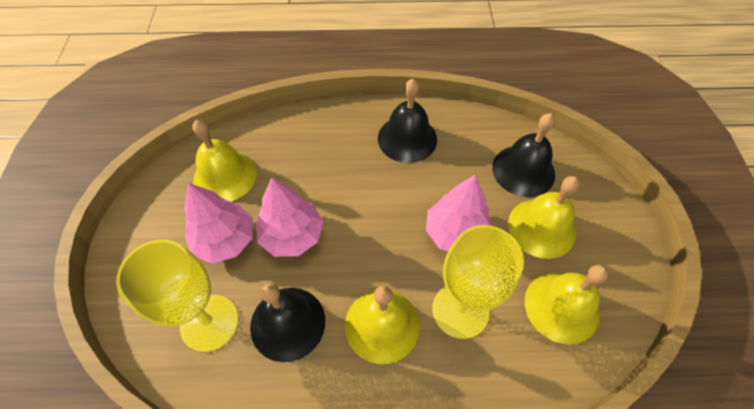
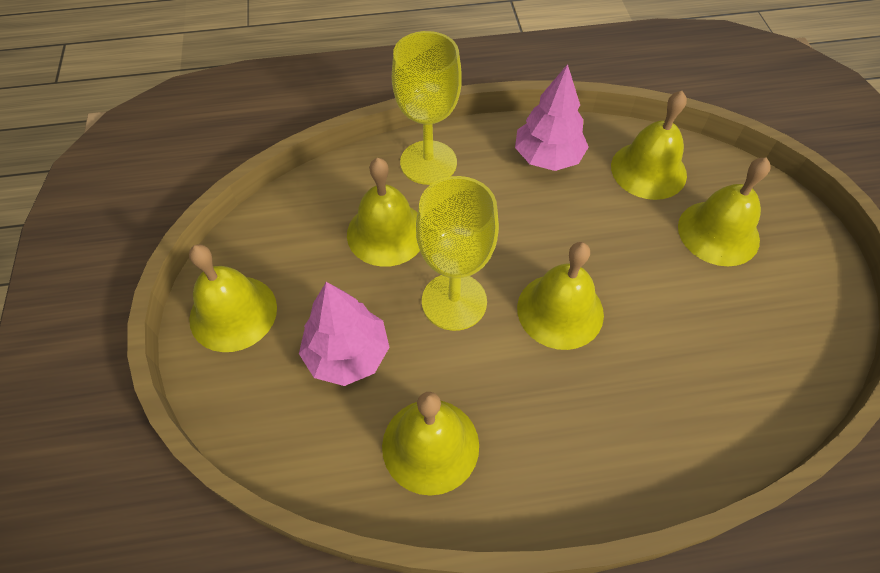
black bell: 3 -> 0
pink tree: 3 -> 2
yellow bell: 4 -> 6

